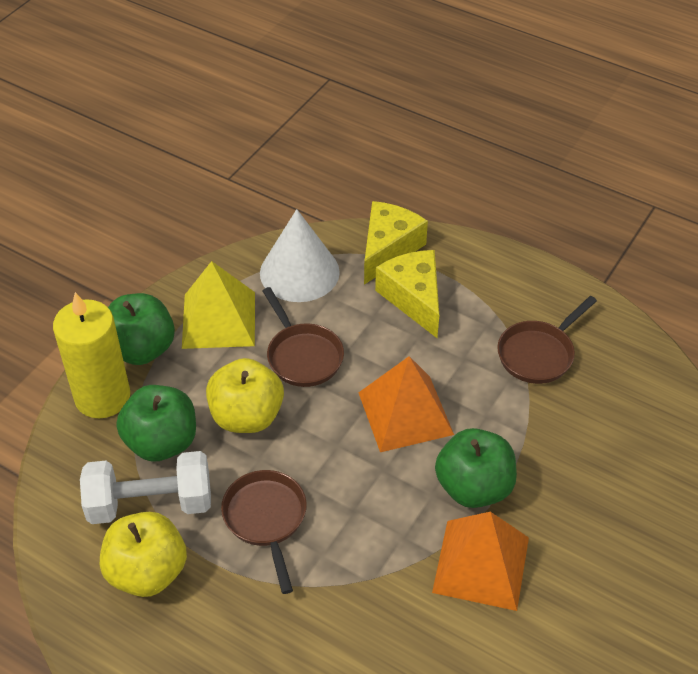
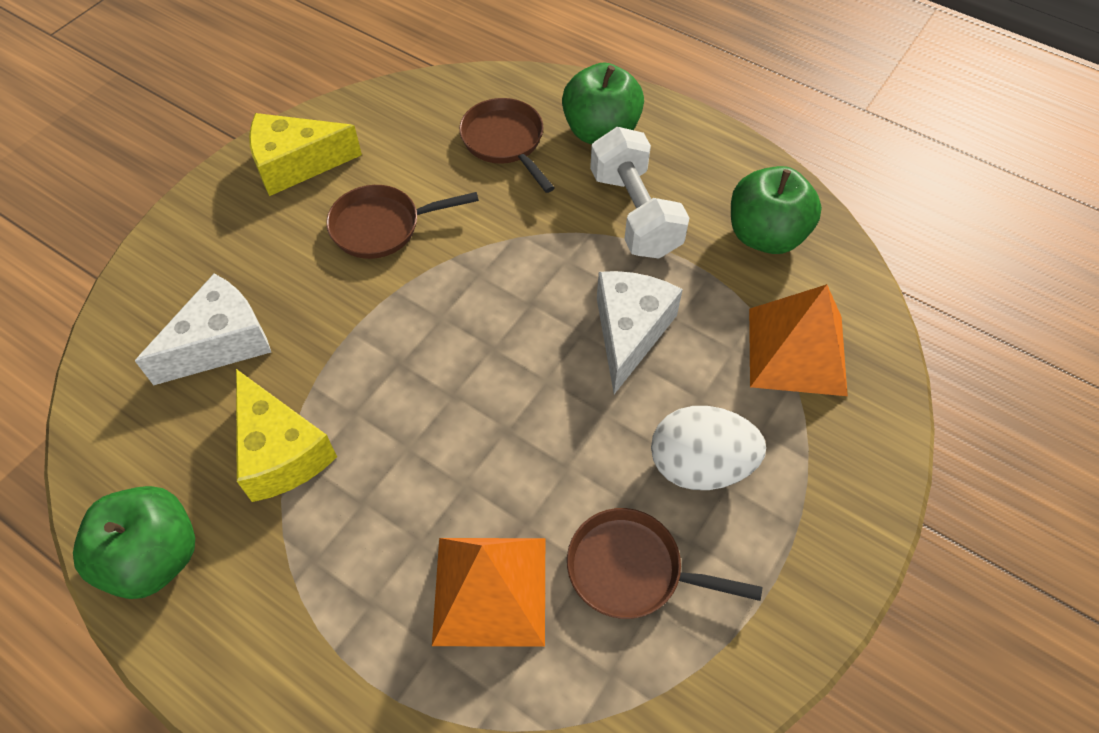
white cheese: 0 -> 2
white cone: 1 -> 0
white egg: 0 -> 1
yellow apple: 2 -> 0
yellow candle: 1 -> 0
yellow pyramid: 1 -> 0

